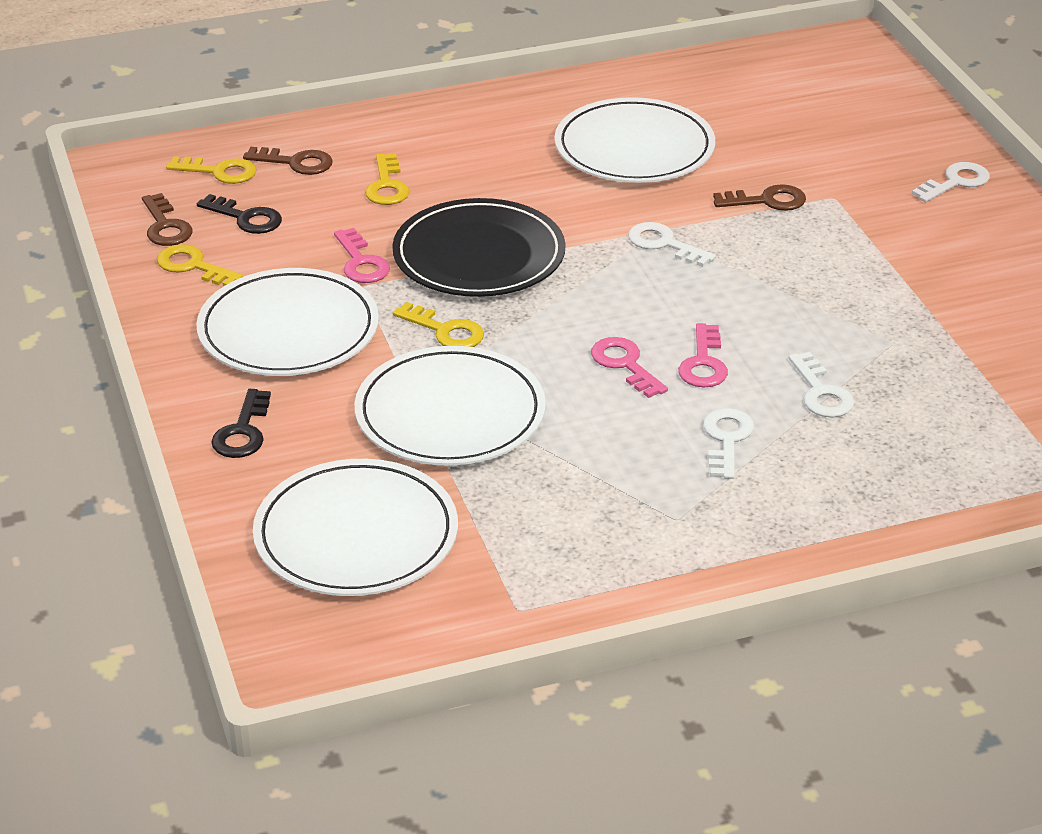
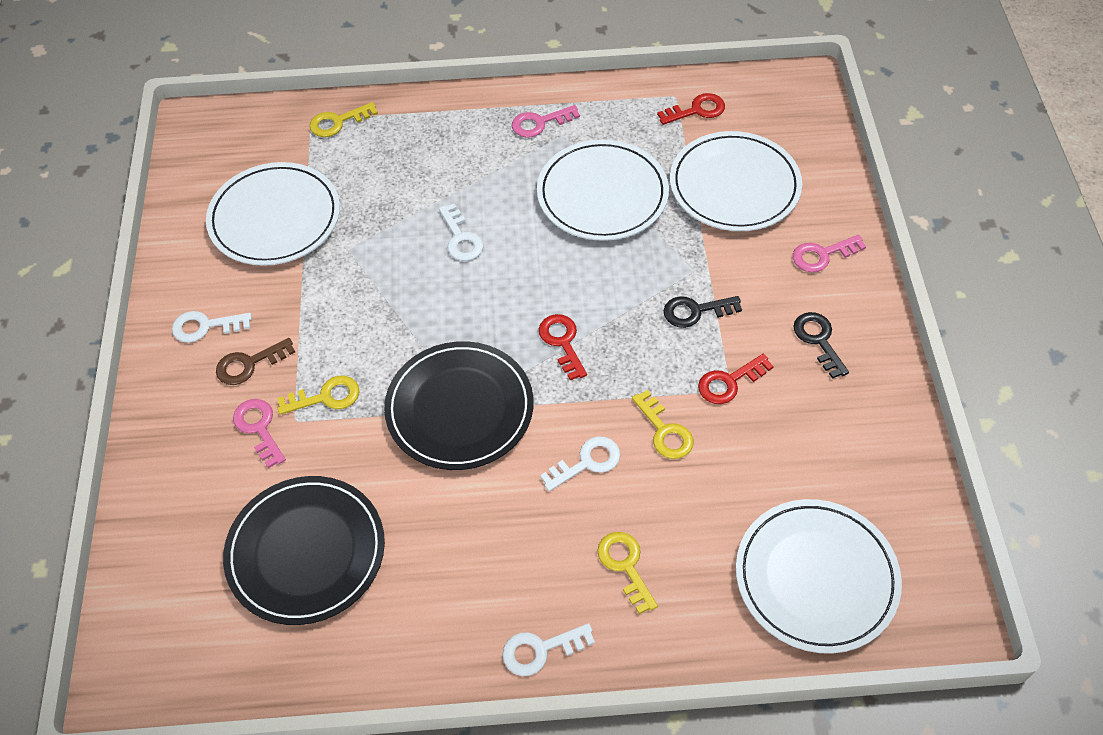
black plate: 1 -> 2
brown key: 3 -> 1
red key: 0 -> 3

